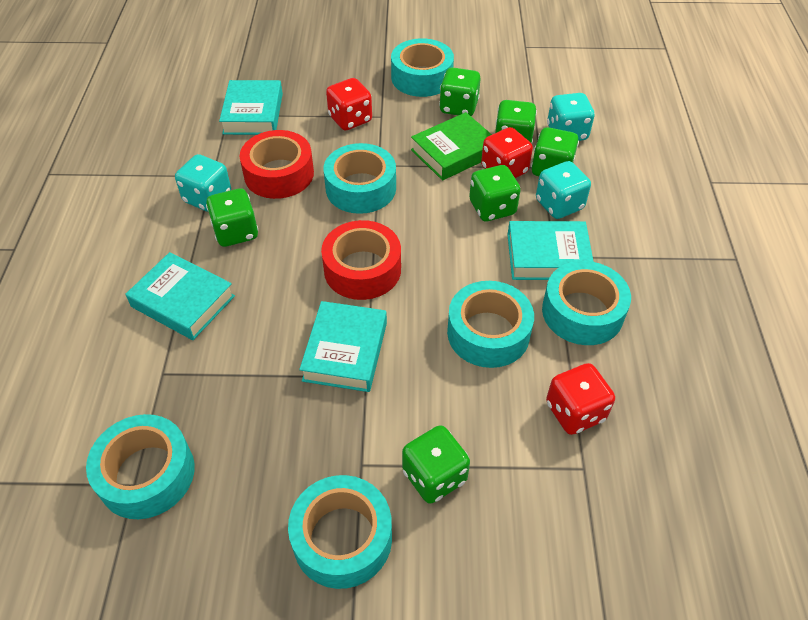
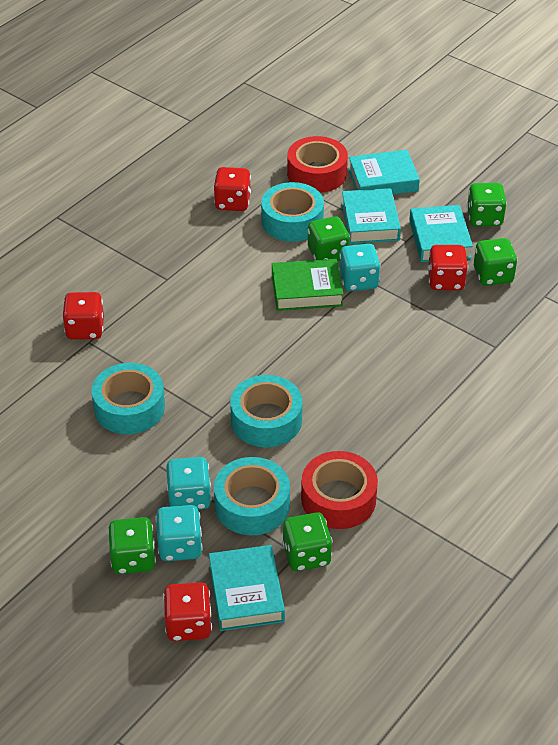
green dice: 6 -> 5
red dice: 3 -> 4
turquoise tape: 6 -> 4

